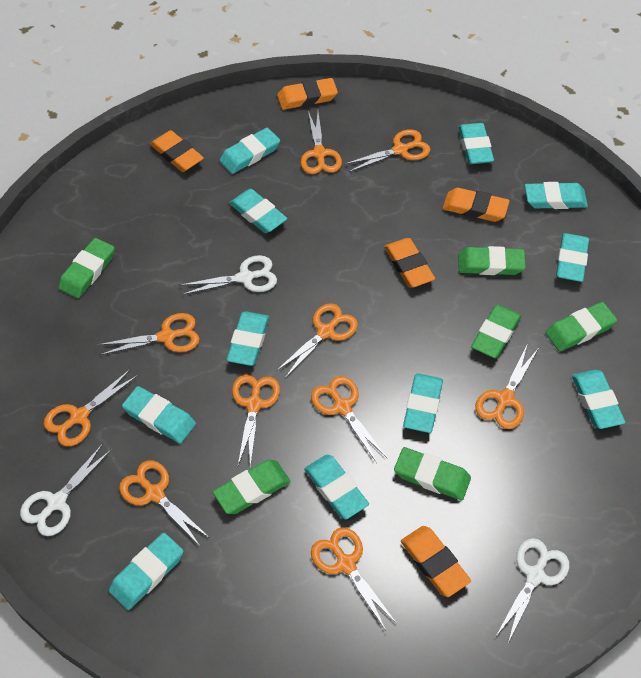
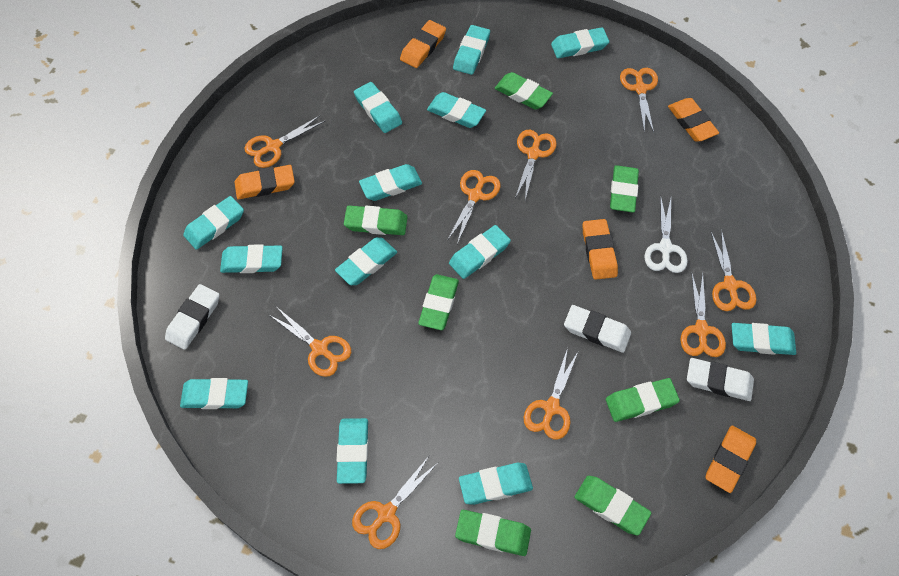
green eraser: 6 -> 7
orange scissors: 10 -> 9
turquoise eraser: 11 -> 13
white eraser: 0 -> 3
white scissors: 3 -> 1

